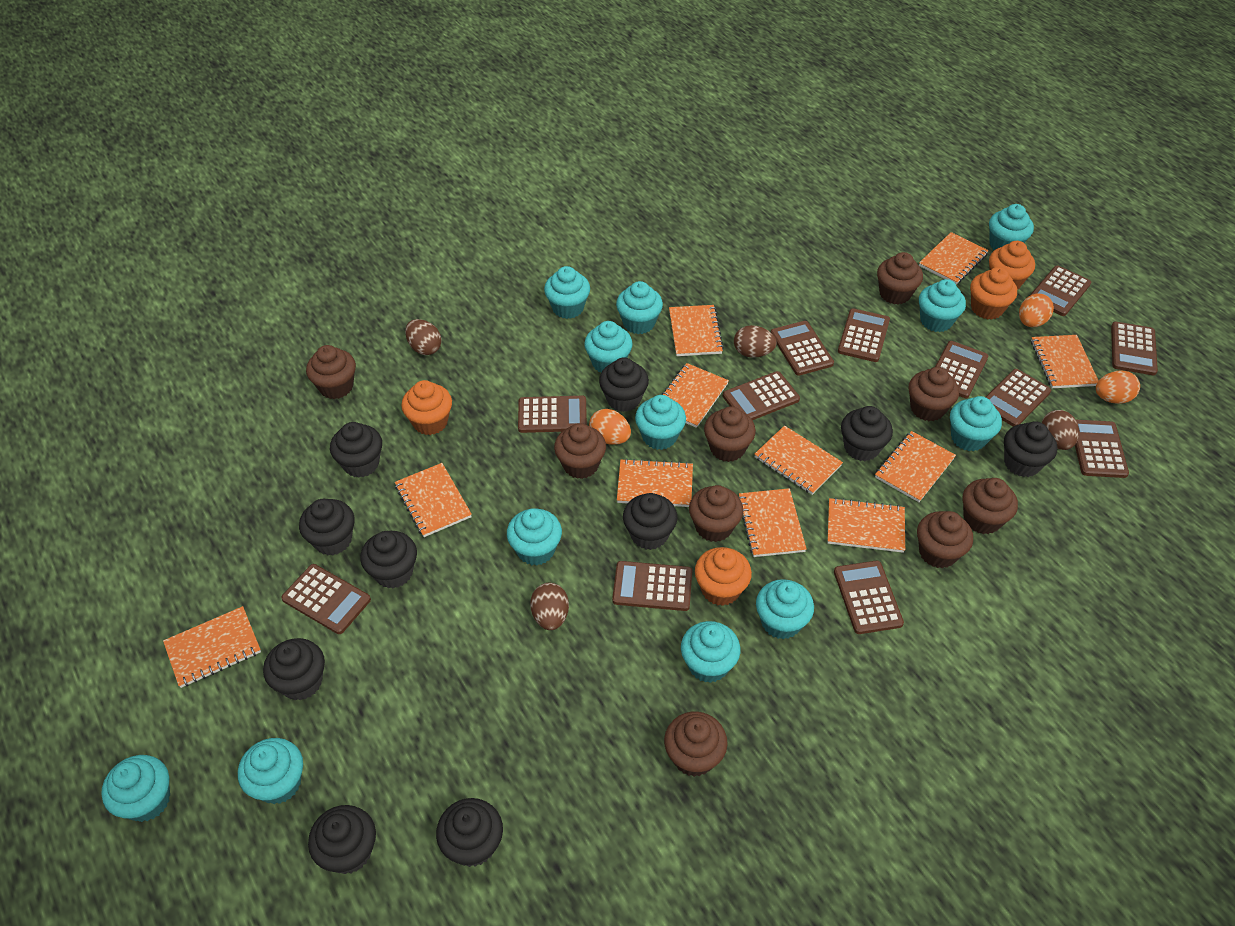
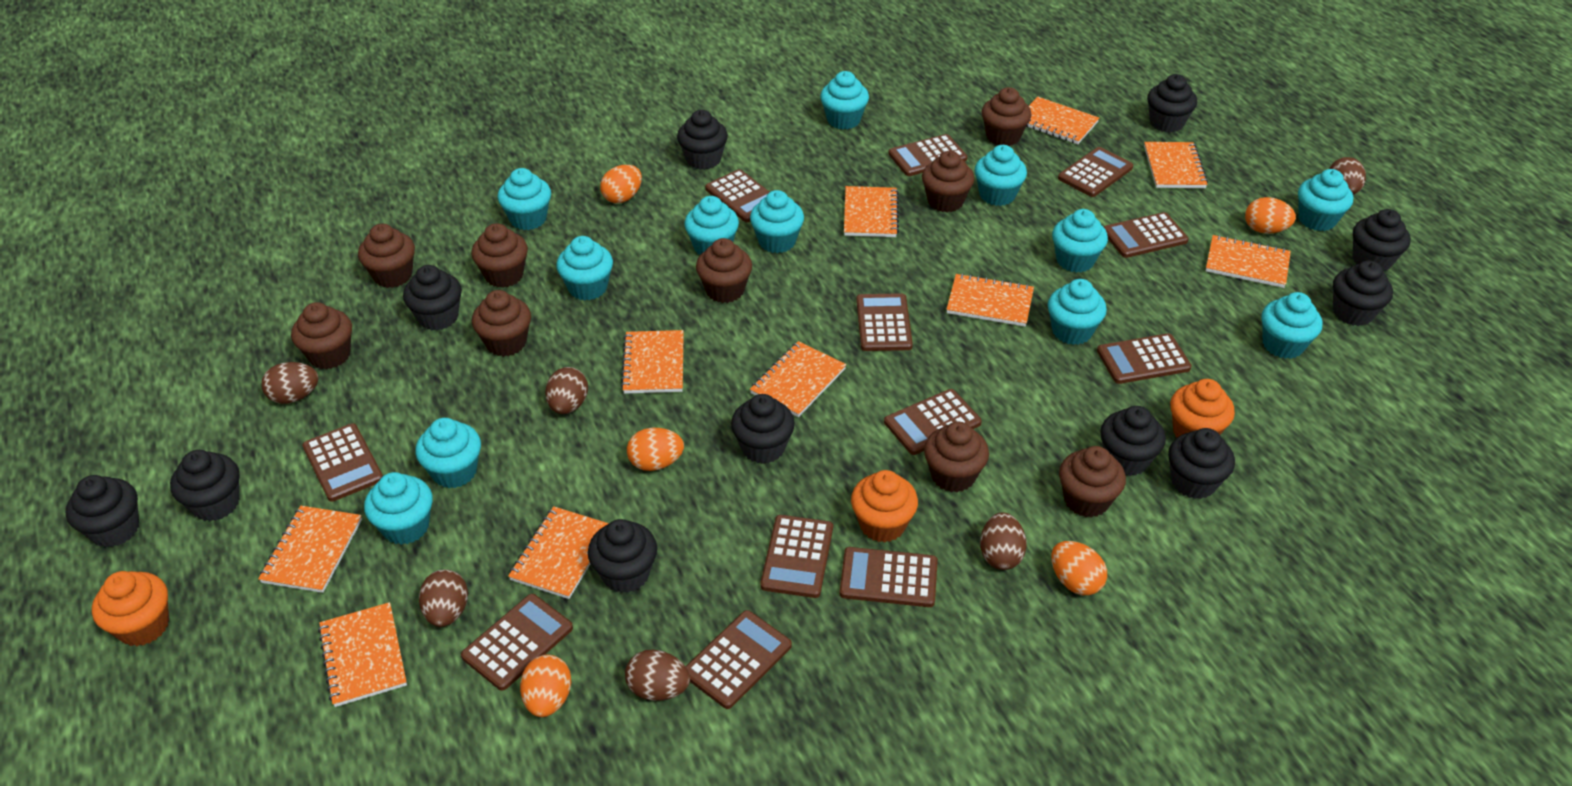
black cupcake: 10 -> 11
brown egg: 4 -> 6
orange cupcake: 4 -> 3
orange egg: 3 -> 5
orange notebook: 11 -> 10

